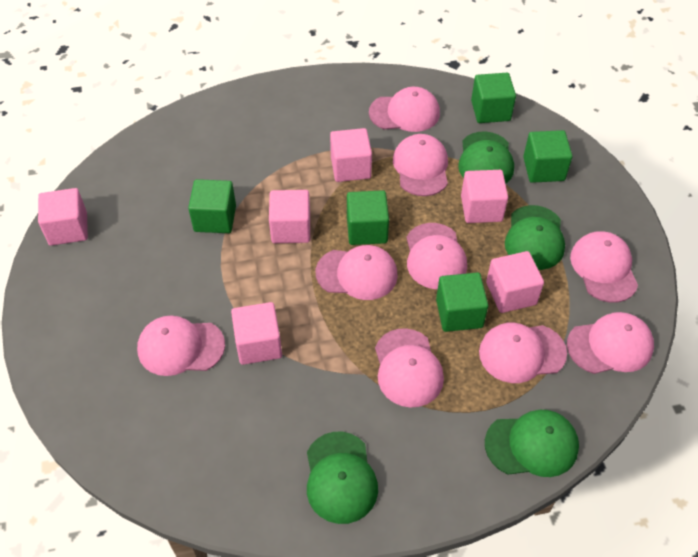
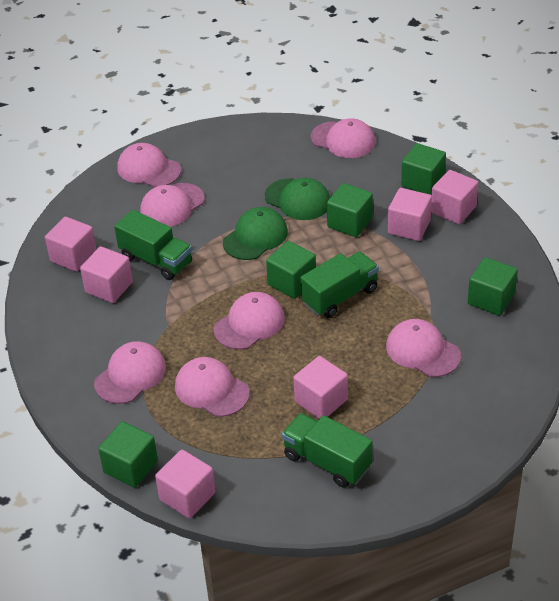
green cap: 4 -> 2
green truck: 0 -> 3
pink cap: 9 -> 7

